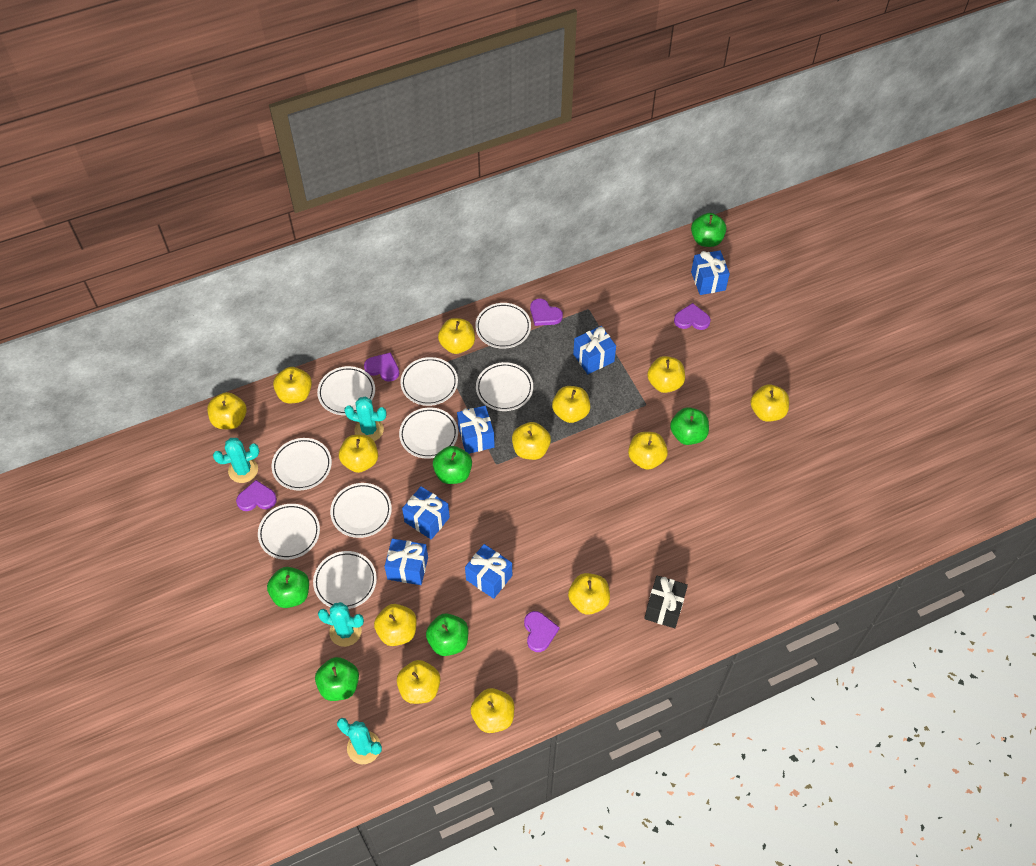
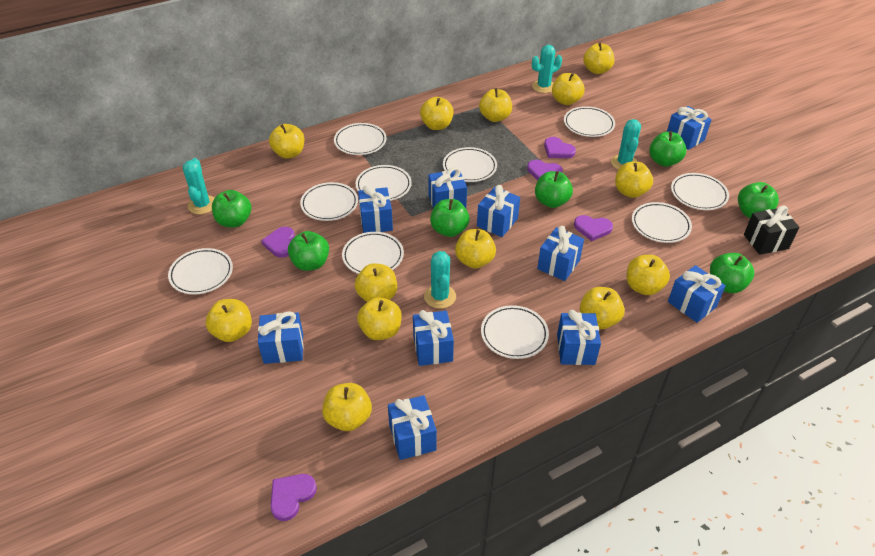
blue gift: 6 -> 10
green apple: 6 -> 7
white plate: 9 -> 10

